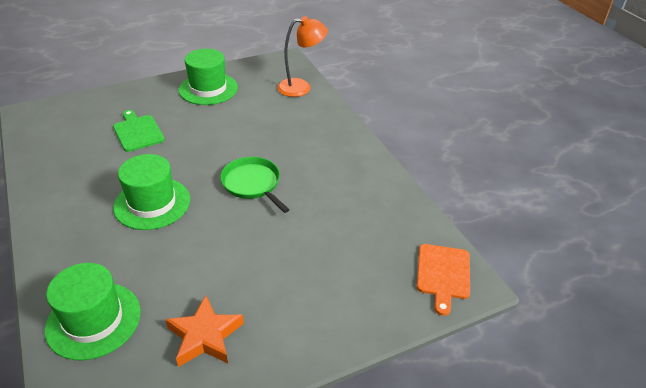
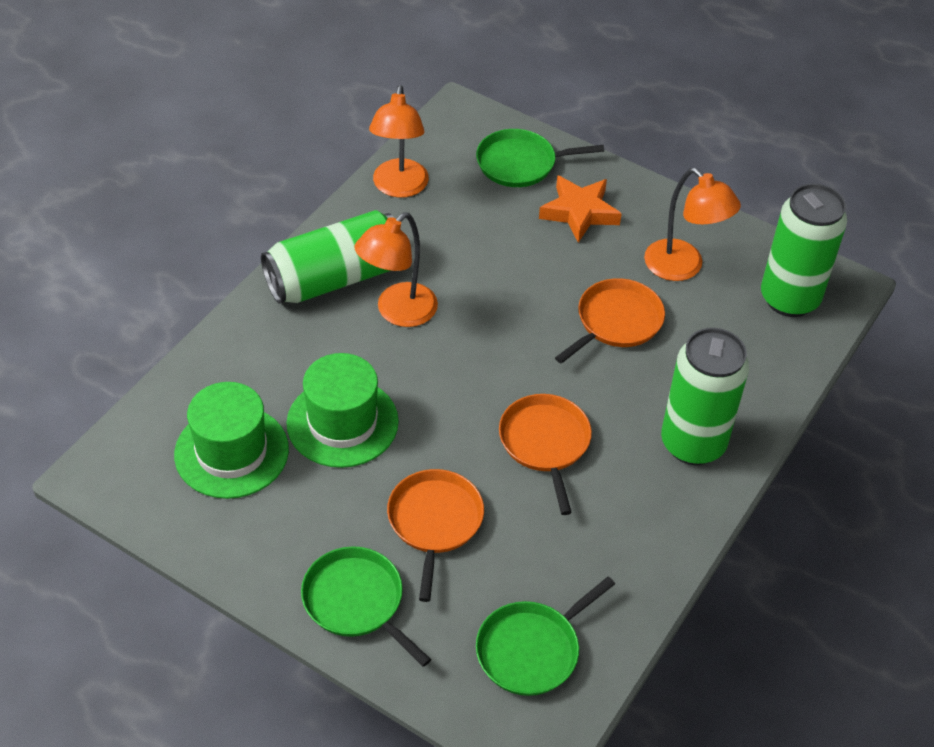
green can: 0 -> 3
green cutting board: 1 -> 0
green hat: 3 -> 2
green pan: 1 -> 3
orange cutting board: 1 -> 0
orange lamp: 1 -> 3
orange pan: 0 -> 3

